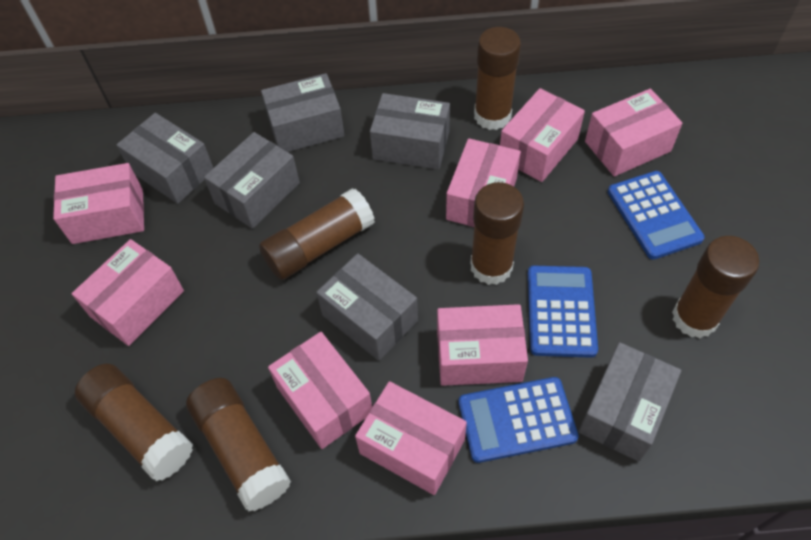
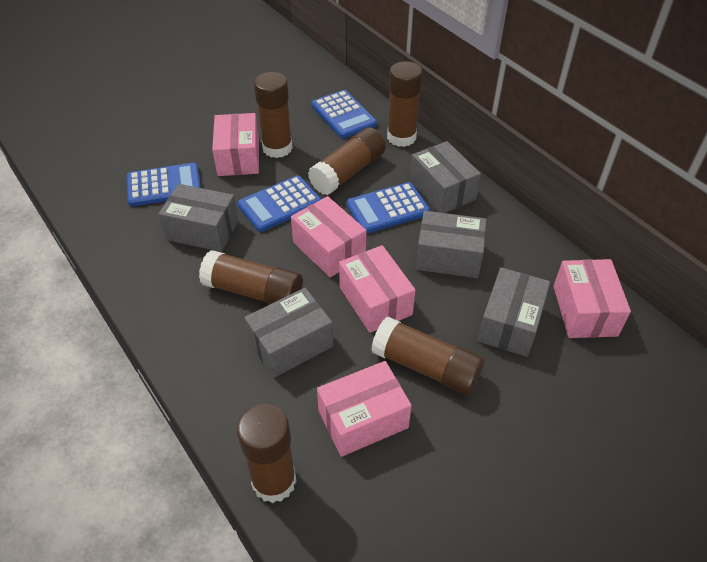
blue calculator: 3 -> 4
grey box: 6 -> 5
pink box: 8 -> 5

